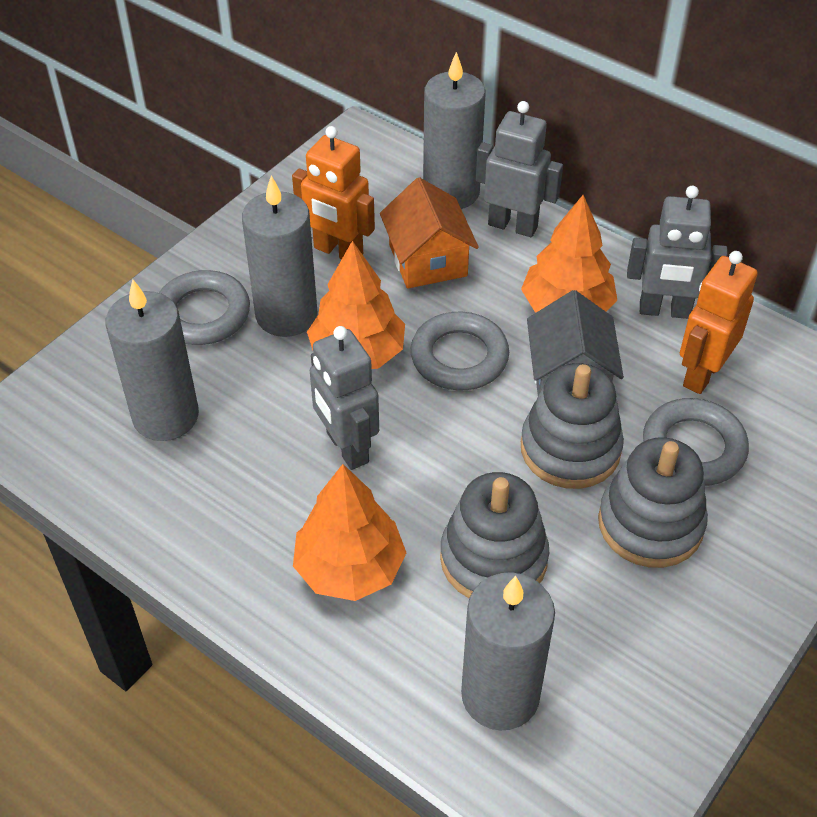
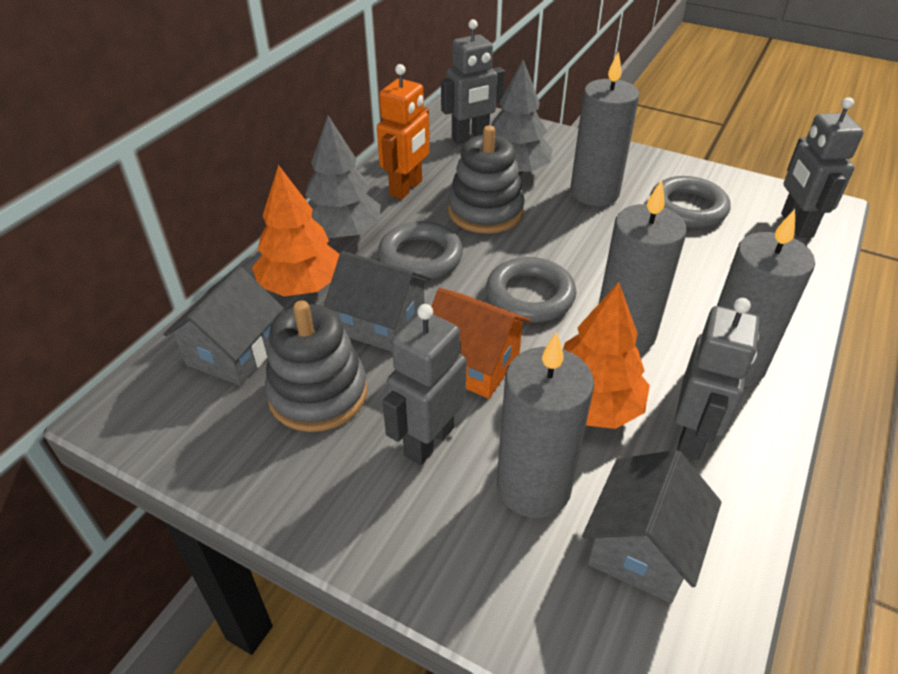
grey house: 1 -> 3
grey robot: 3 -> 4
grey stacking toy: 3 -> 2
grey tree: 0 -> 2
orange robot: 2 -> 1
orange tree: 3 -> 2

